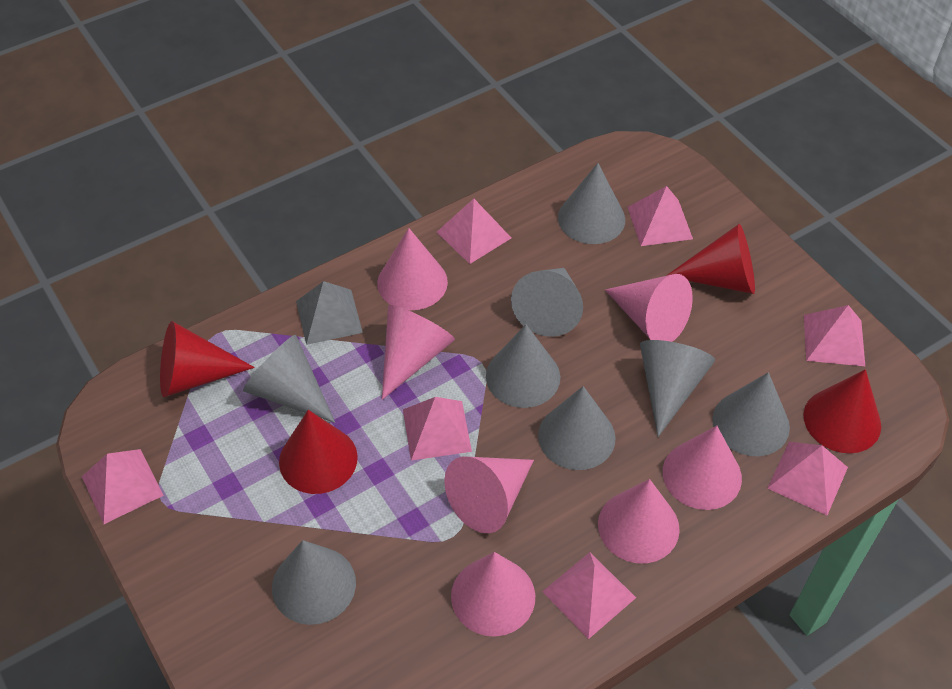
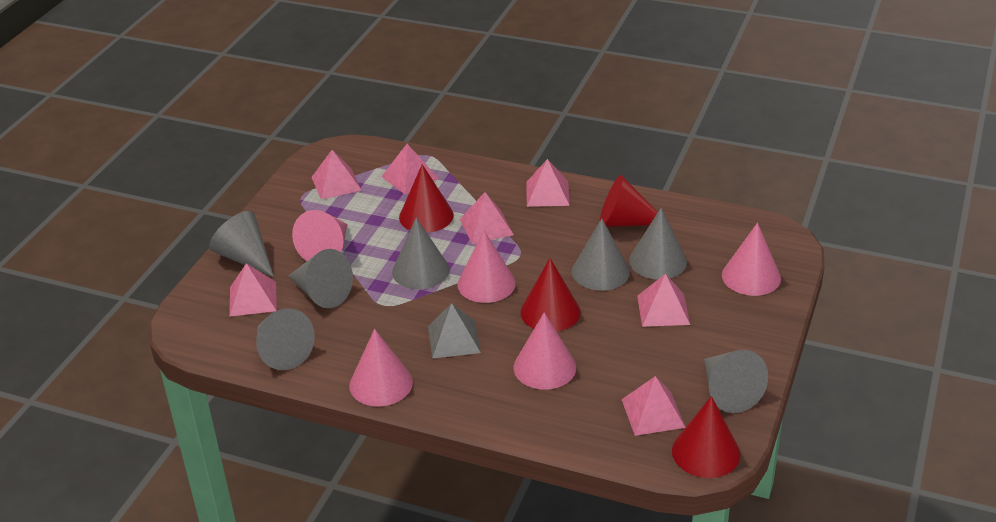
grey cone: 8 -> 7
pink cone: 7 -> 5

